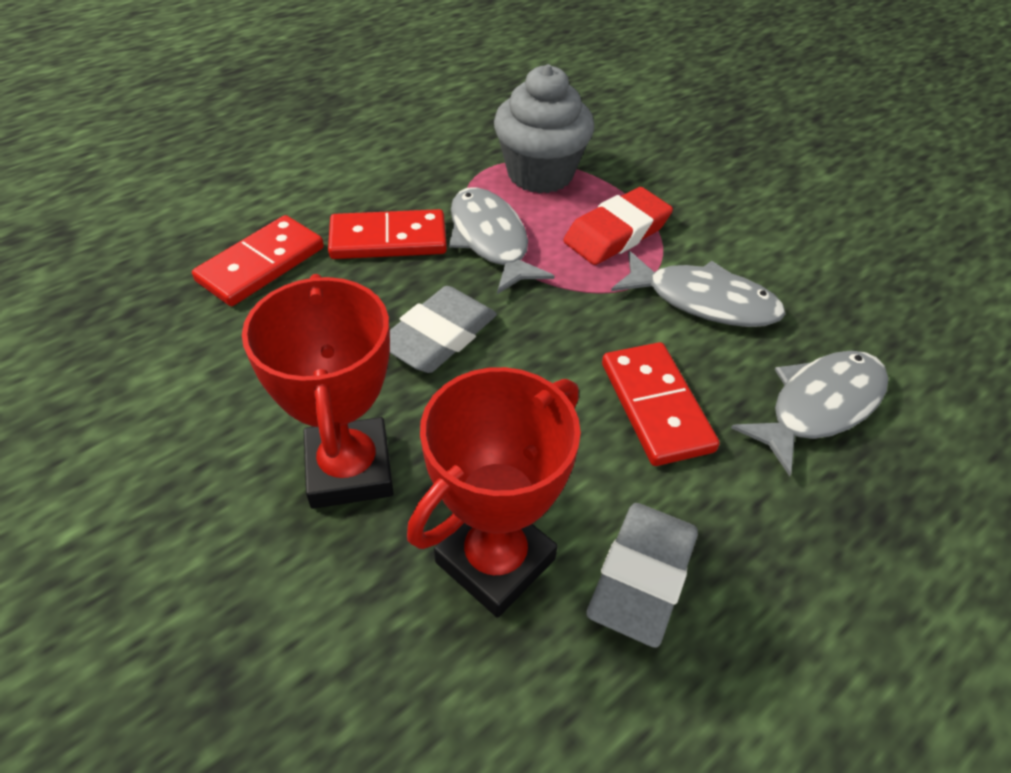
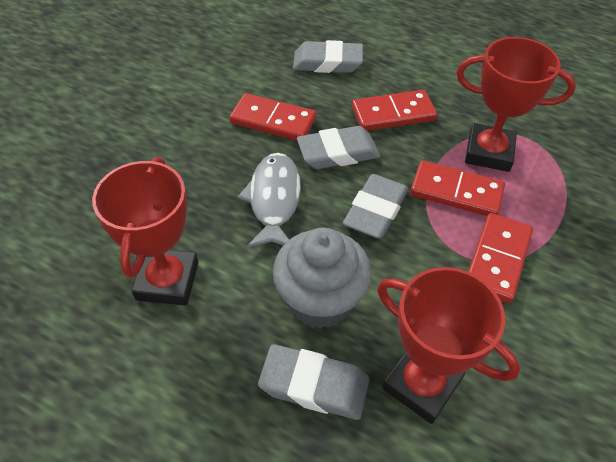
grey eraser: 2 -> 4
grey fish: 3 -> 1
red domino: 3 -> 4
red eraser: 1 -> 0
red trophy: 2 -> 3

